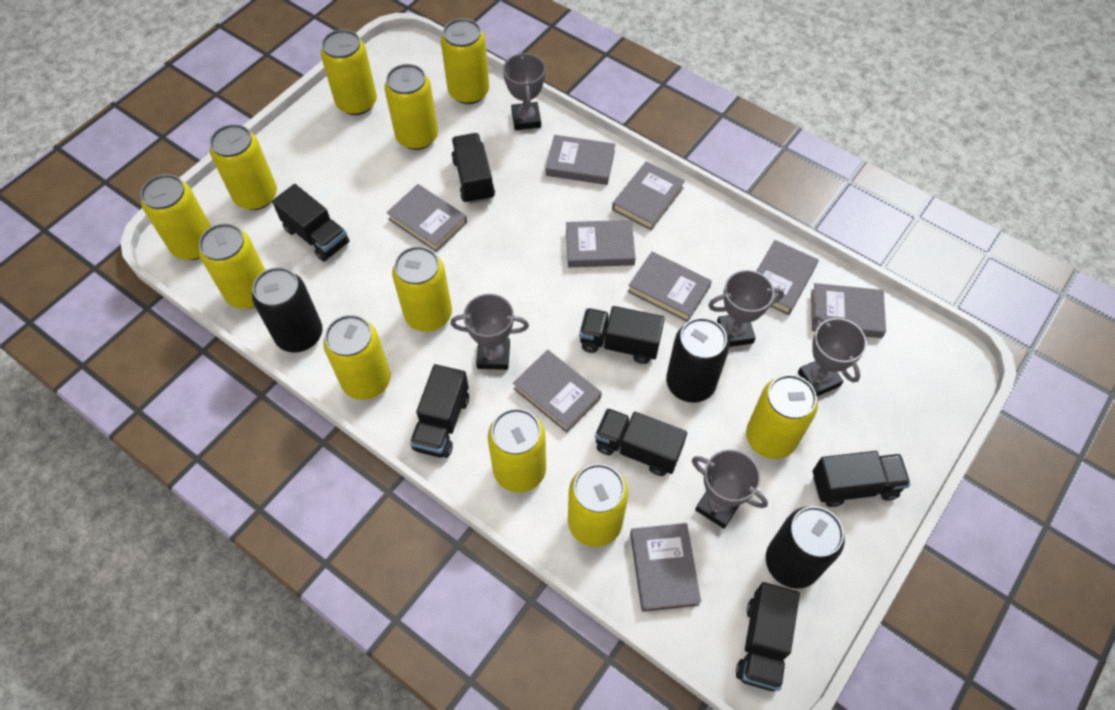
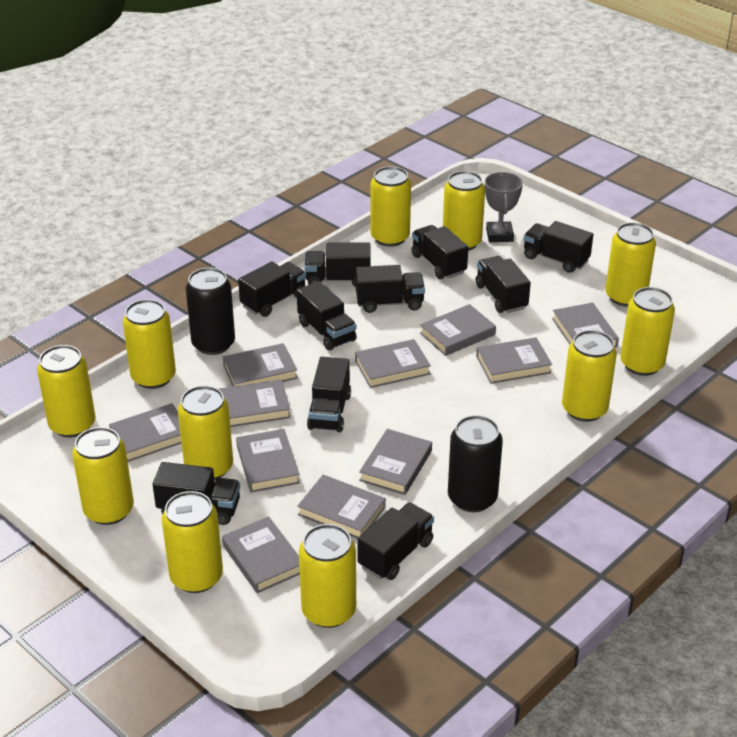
black can: 3 -> 2
black truck: 7 -> 10
grey book: 9 -> 11
grey trophy: 5 -> 1

